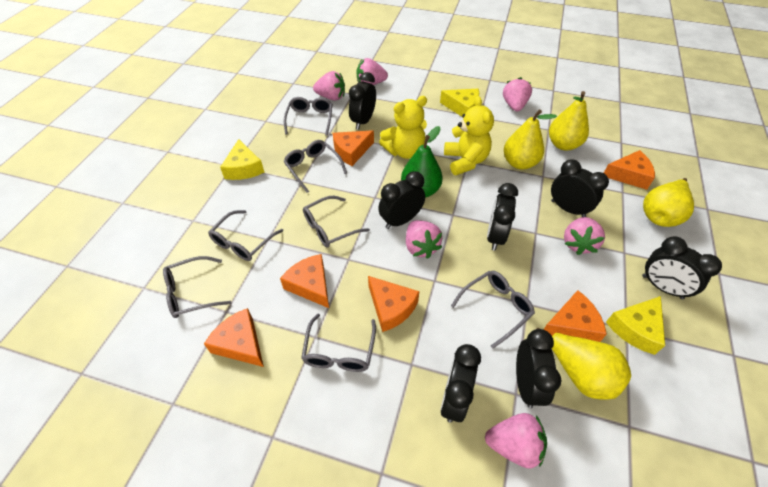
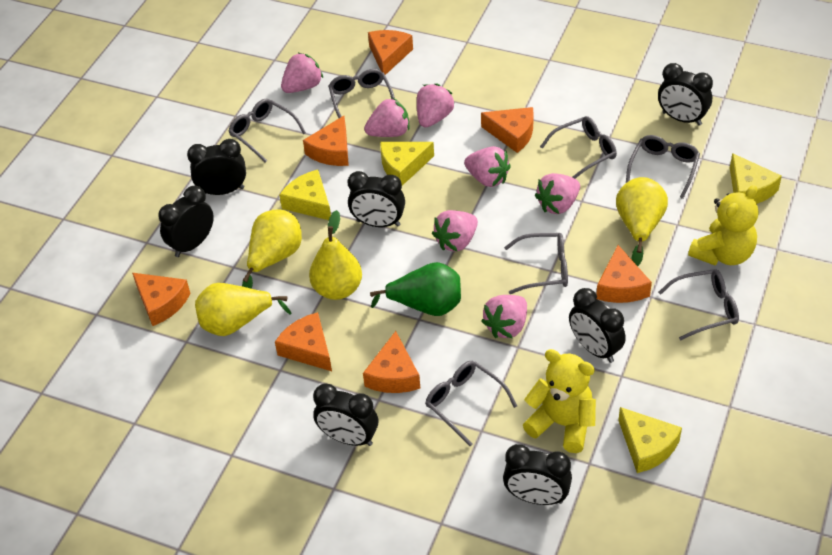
orange cheese: 6 -> 7
pink strawberry: 6 -> 7
yellow cheese: 3 -> 4

